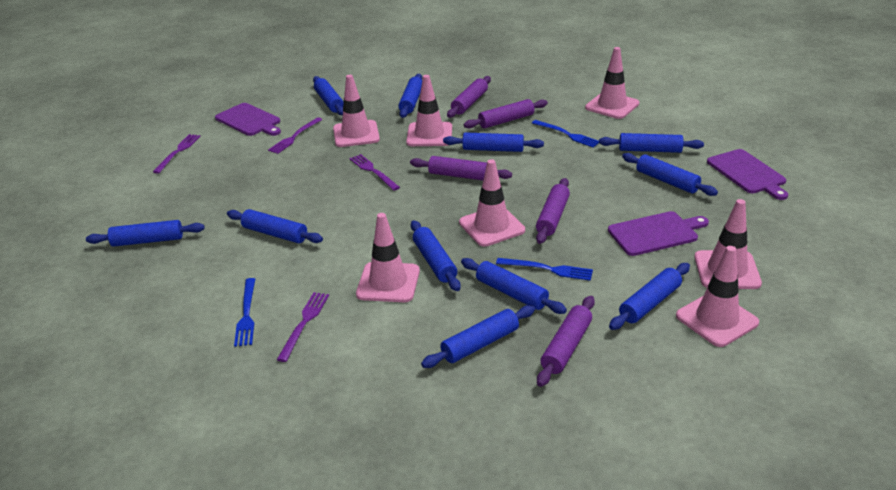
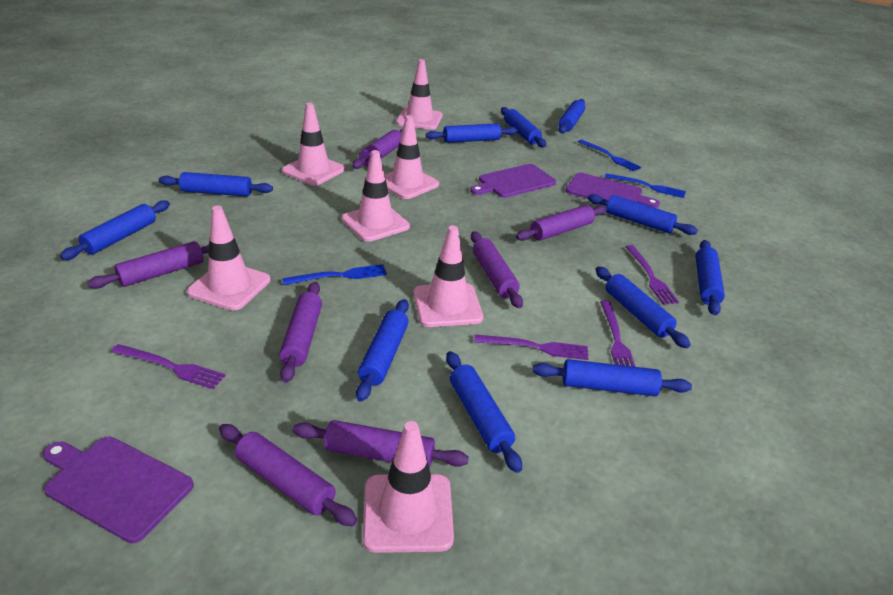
purple rolling pin: 5 -> 7

